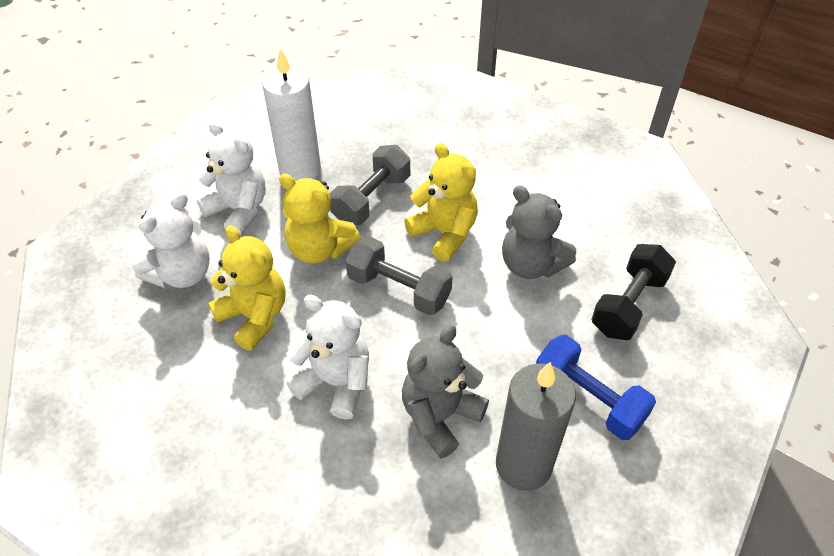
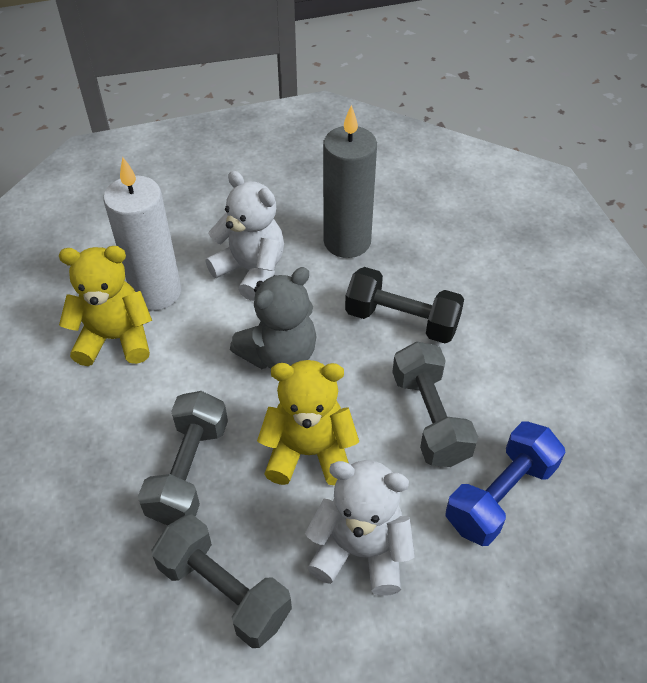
grey dumbbell: 2 -> 3
grey teddy bear: 2 -> 1
white teddy bear: 3 -> 2
yellow teddy bear: 3 -> 2

